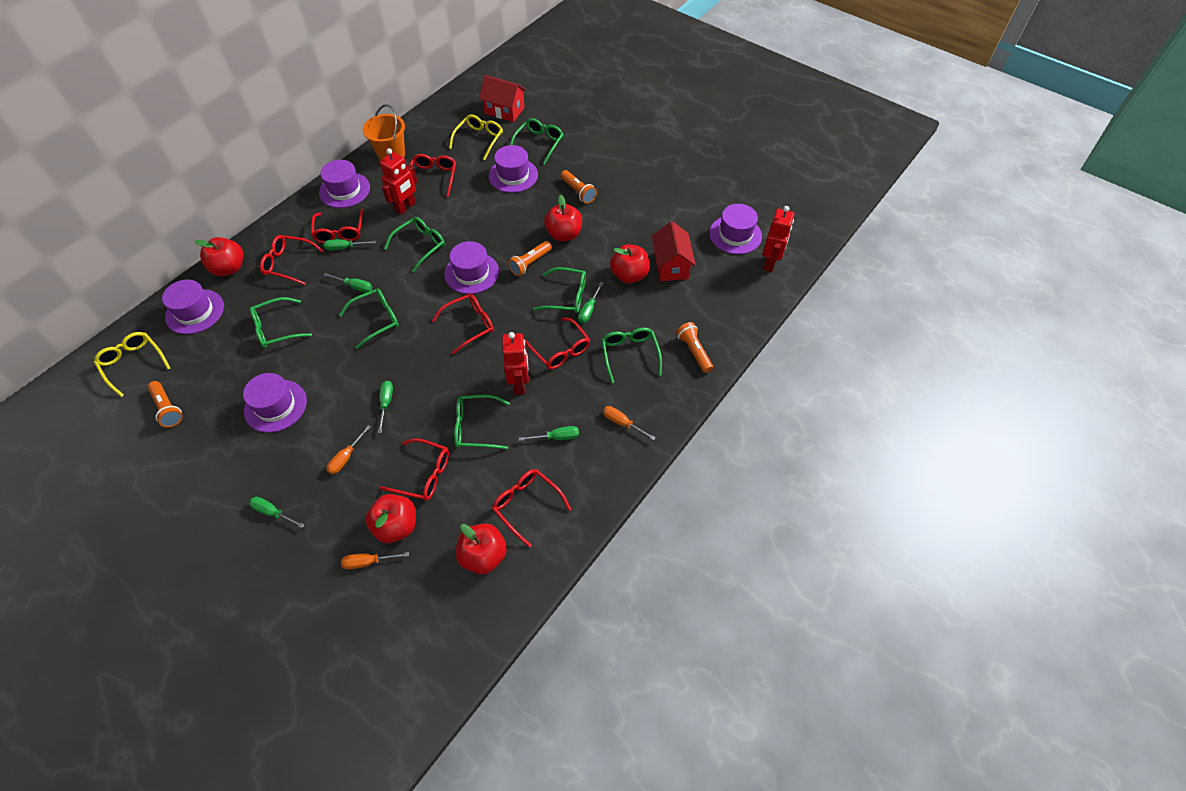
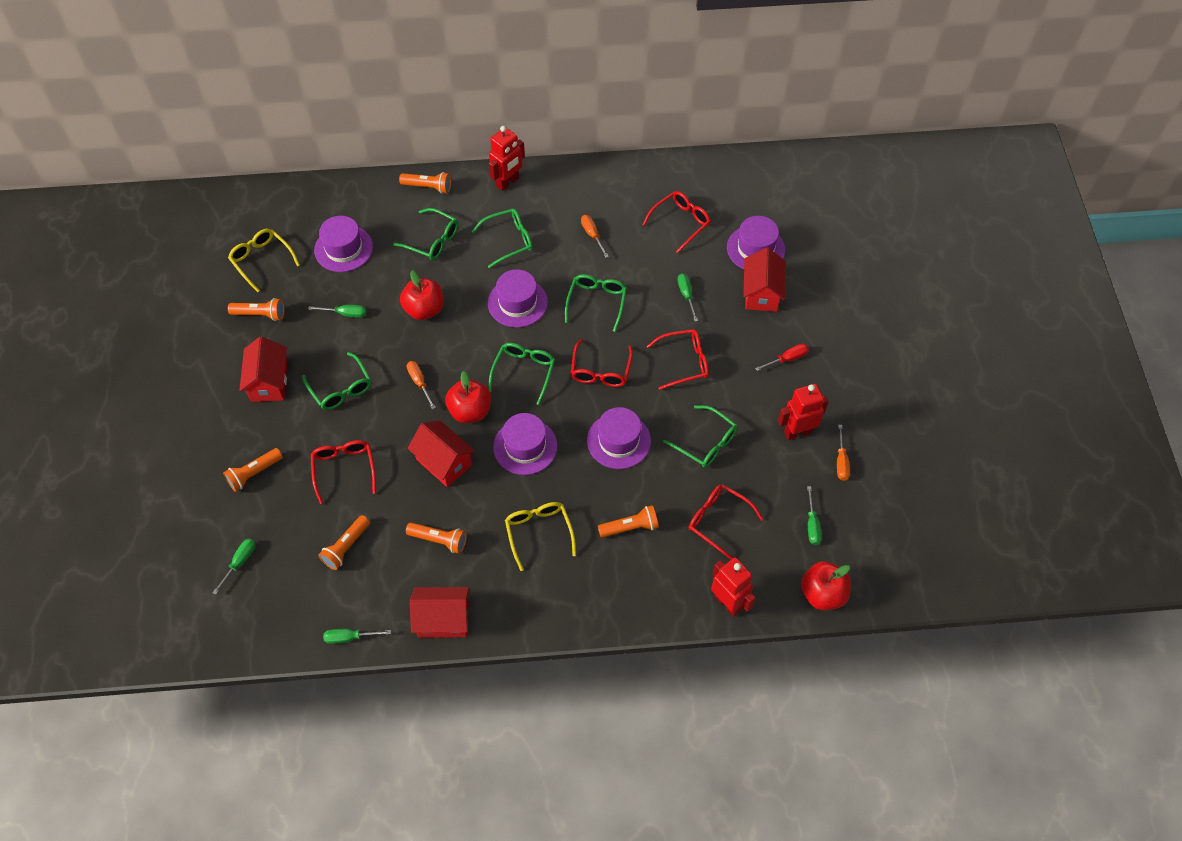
green glasses: 7 -> 6
green screwdriver: 6 -> 5
orange bucket: 1 -> 0
orange flashlight: 4 -> 6
purple hat: 6 -> 5
red apple: 5 -> 3
red glasses: 7 -> 5
red house: 2 -> 4
red screwdriver: 0 -> 1

